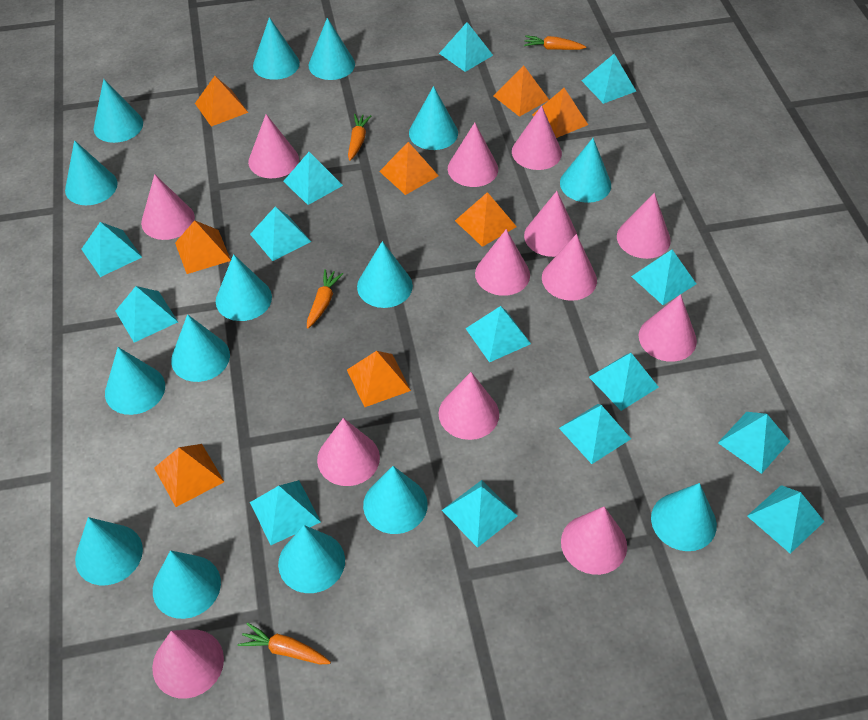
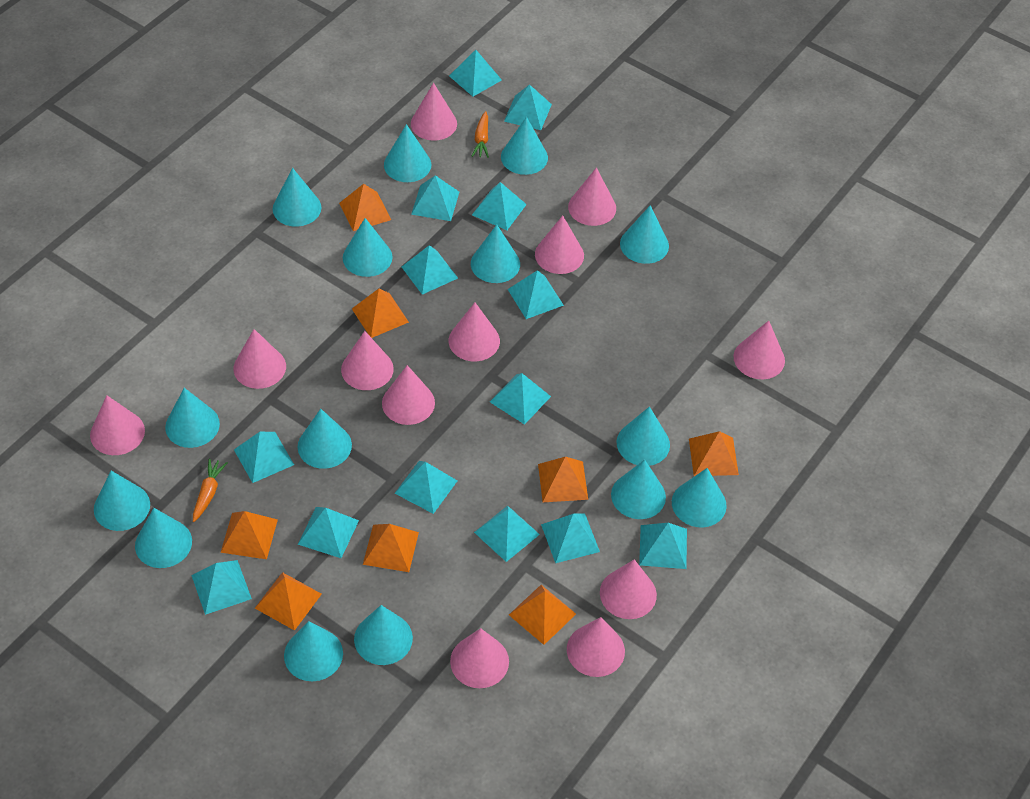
orange carrot: 4 -> 2
pink cone: 13 -> 12

